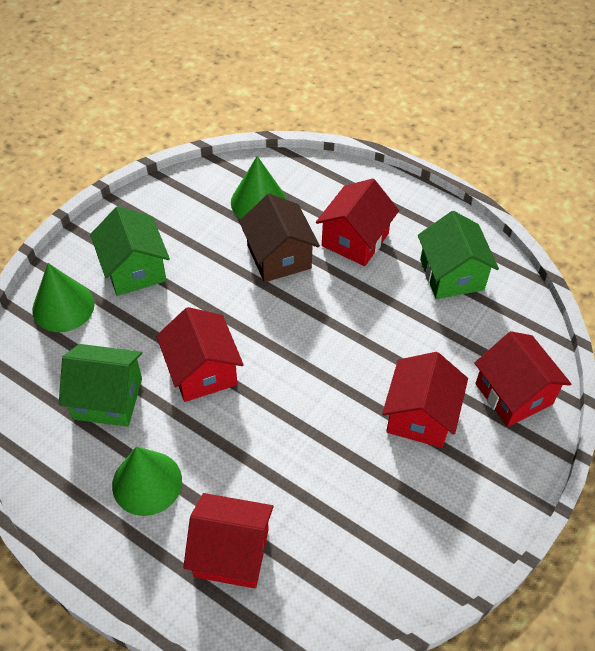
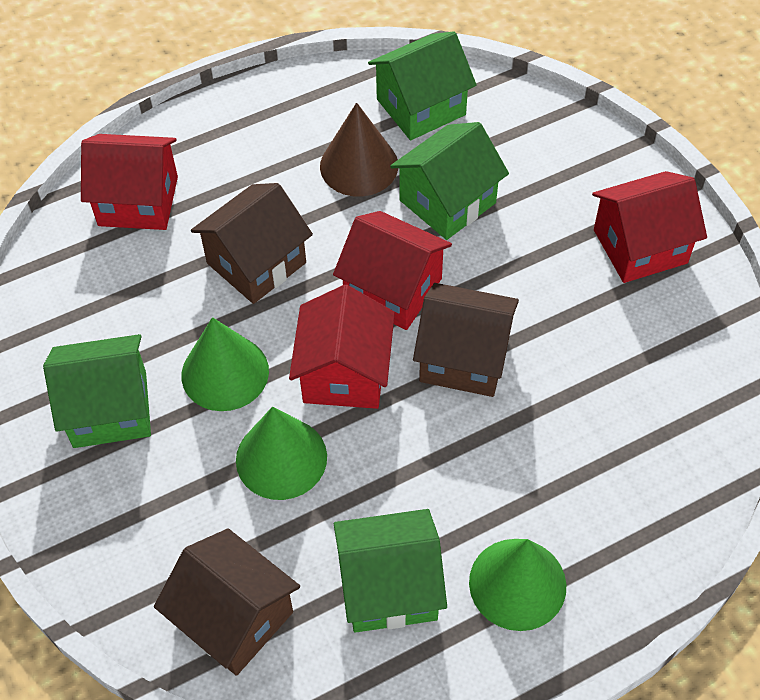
brown cone: 0 -> 1
brown house: 1 -> 3
green house: 3 -> 4
red house: 5 -> 4

